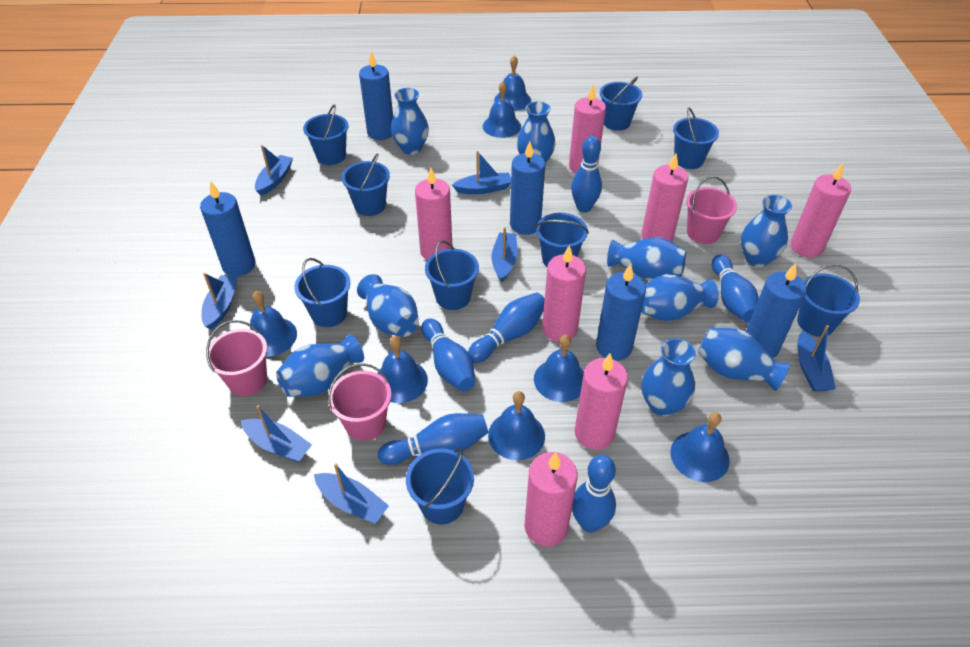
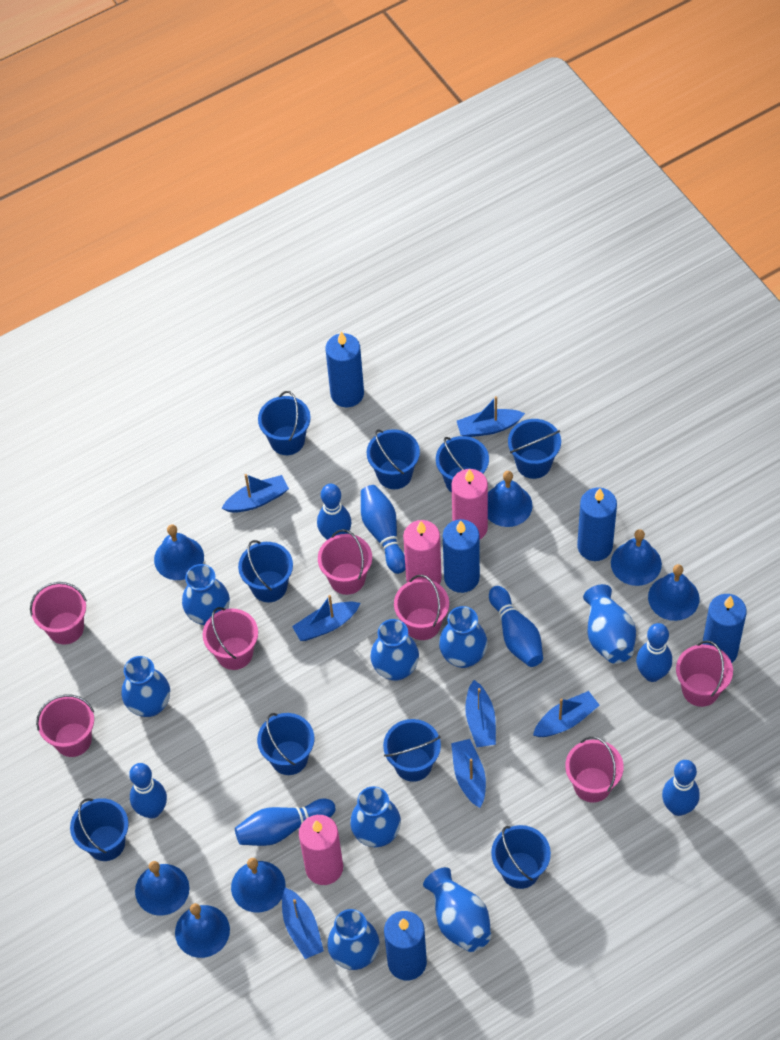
blue bowling pin: 6 -> 7
blue vase: 9 -> 8
pink bucket: 3 -> 7
pink candle: 7 -> 3

